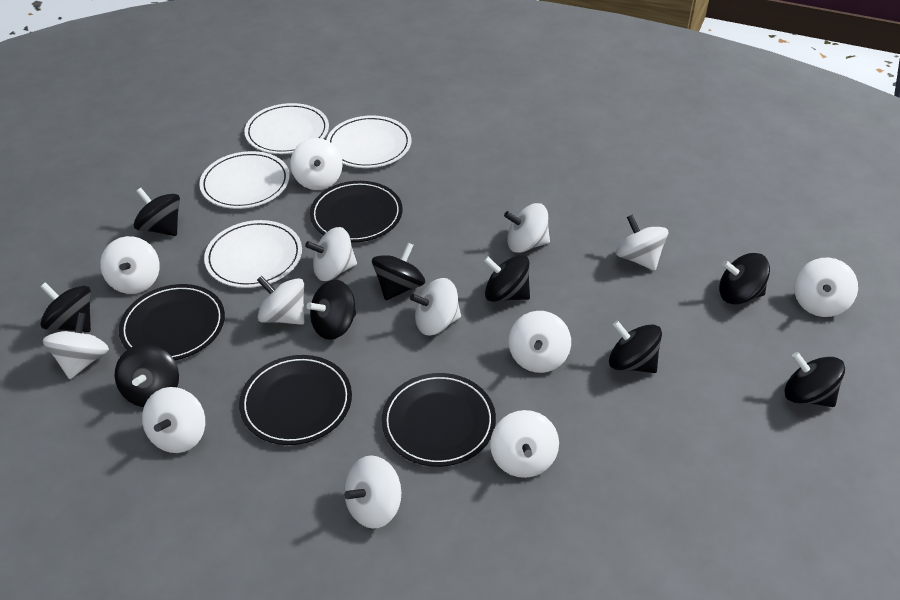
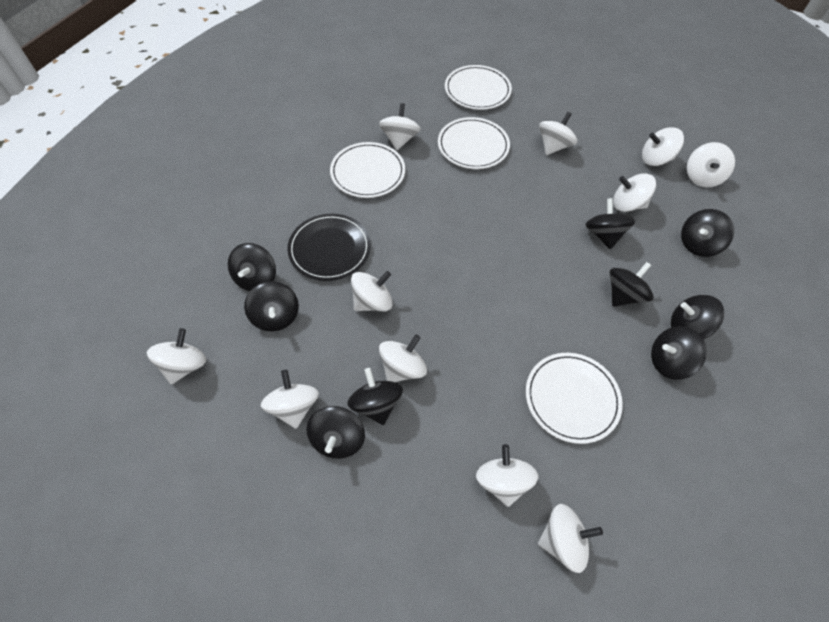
black plate: 4 -> 1
white spinning top: 13 -> 11

